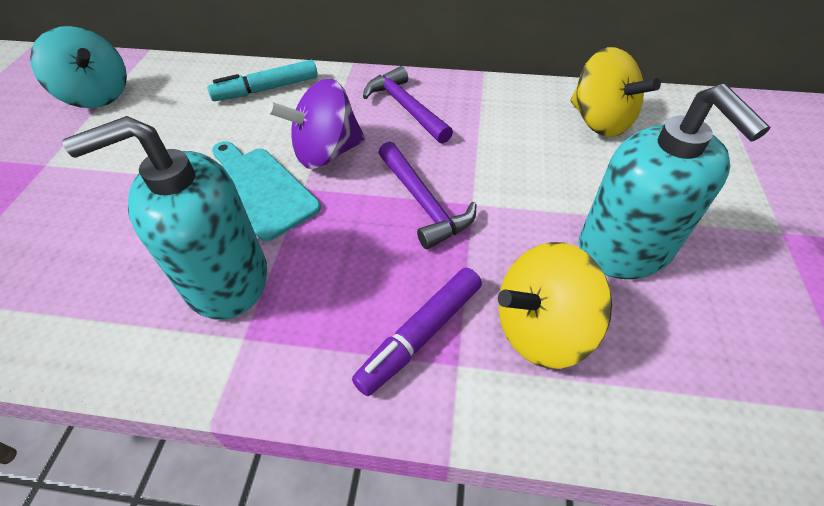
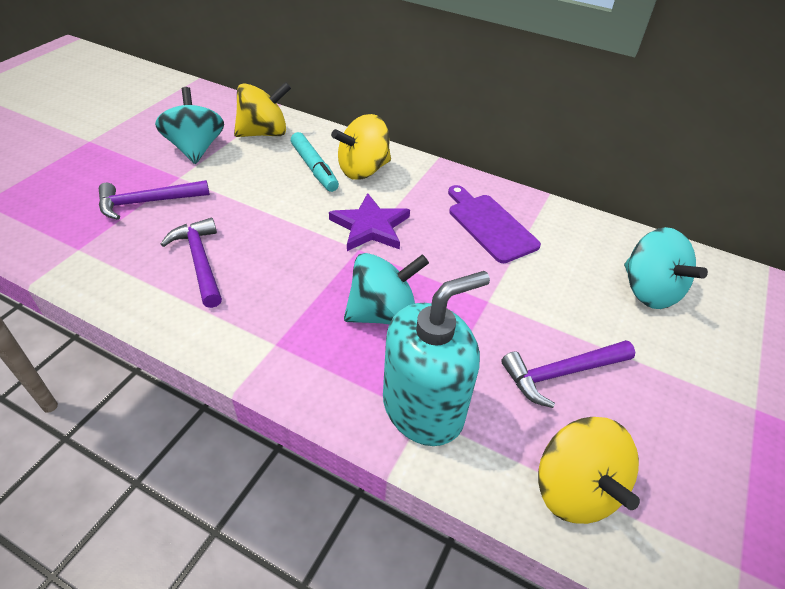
purple cutting board: 0 -> 1
purple hammer: 2 -> 3
purple marker: 1 -> 0
purple spinning top: 1 -> 0
purple star: 0 -> 1
turquoise cutting board: 1 -> 0
turquoise soap dispenser: 2 -> 1
turquoise spinning top: 1 -> 3
yellow spinning top: 2 -> 3

